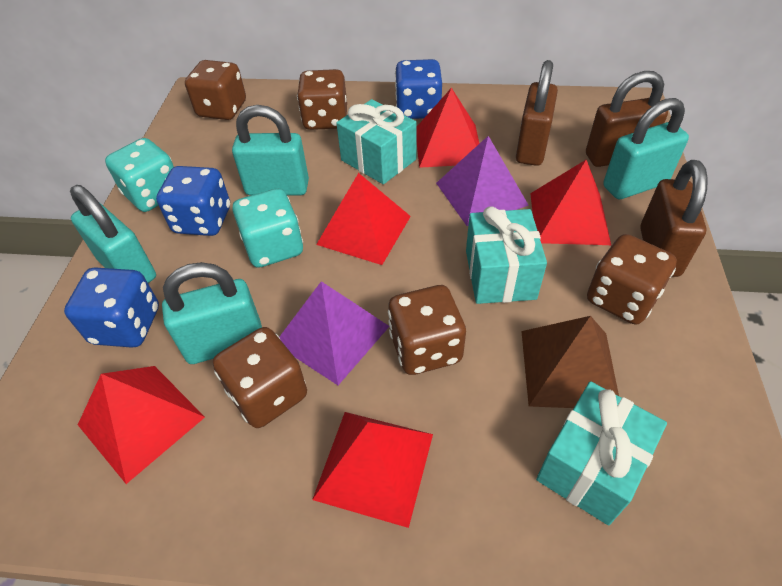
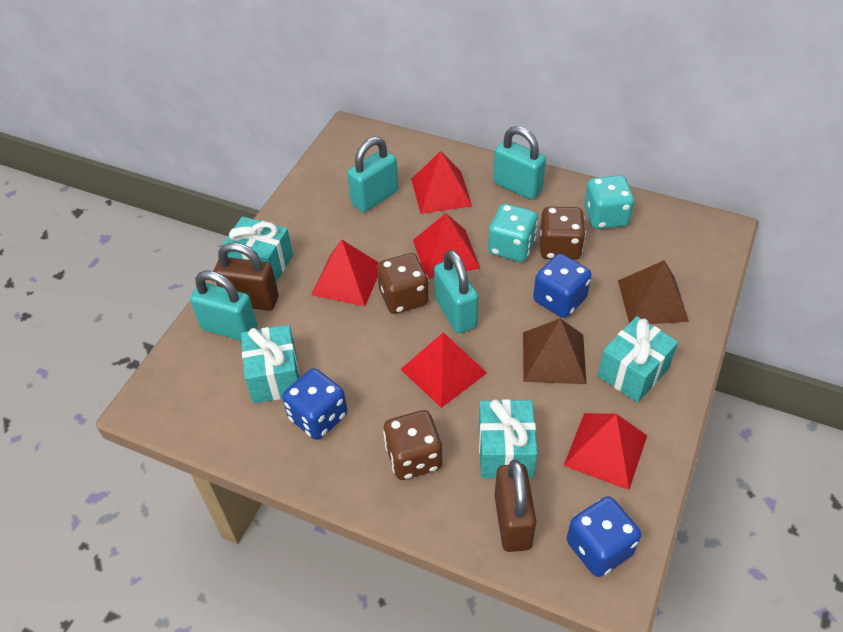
brown dice: 5 -> 3
brown padlock: 3 -> 2
brown pyramid: 1 -> 2
purple pyramid: 2 -> 0
turquoise gift: 3 -> 4

